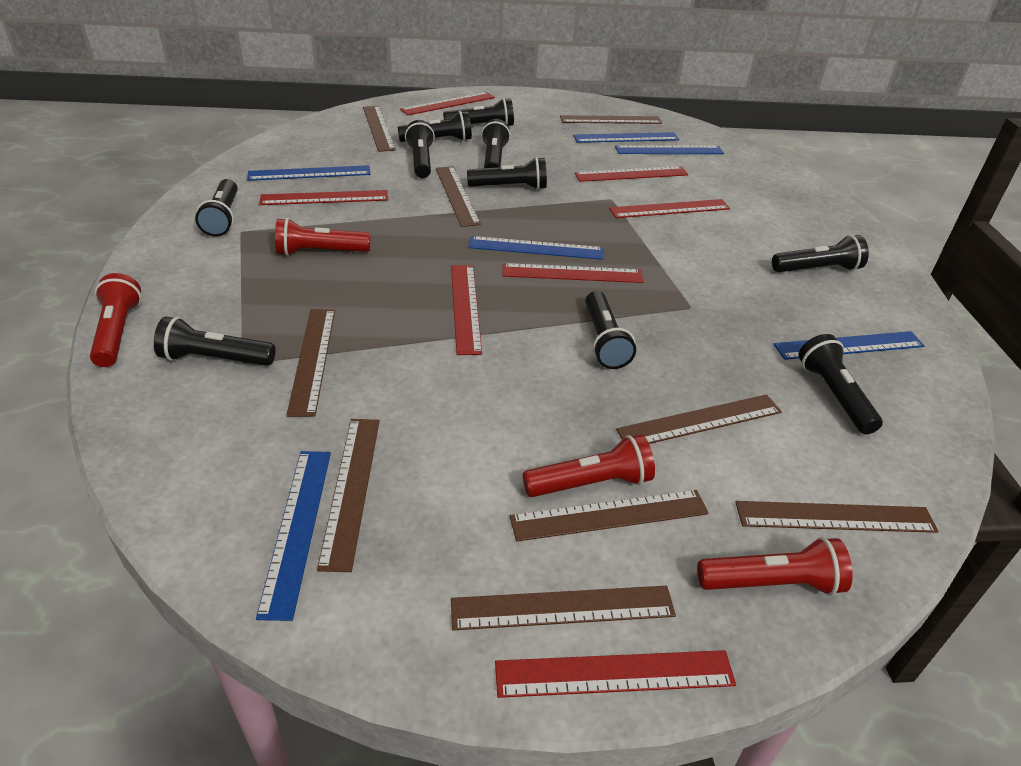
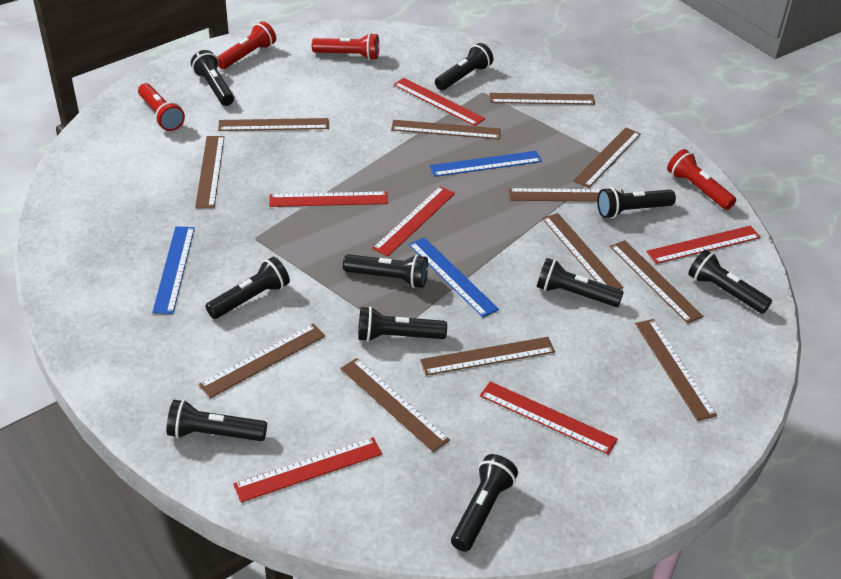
blue ruler: 6 -> 3
brown ruler: 9 -> 12
red ruler: 7 -> 6

